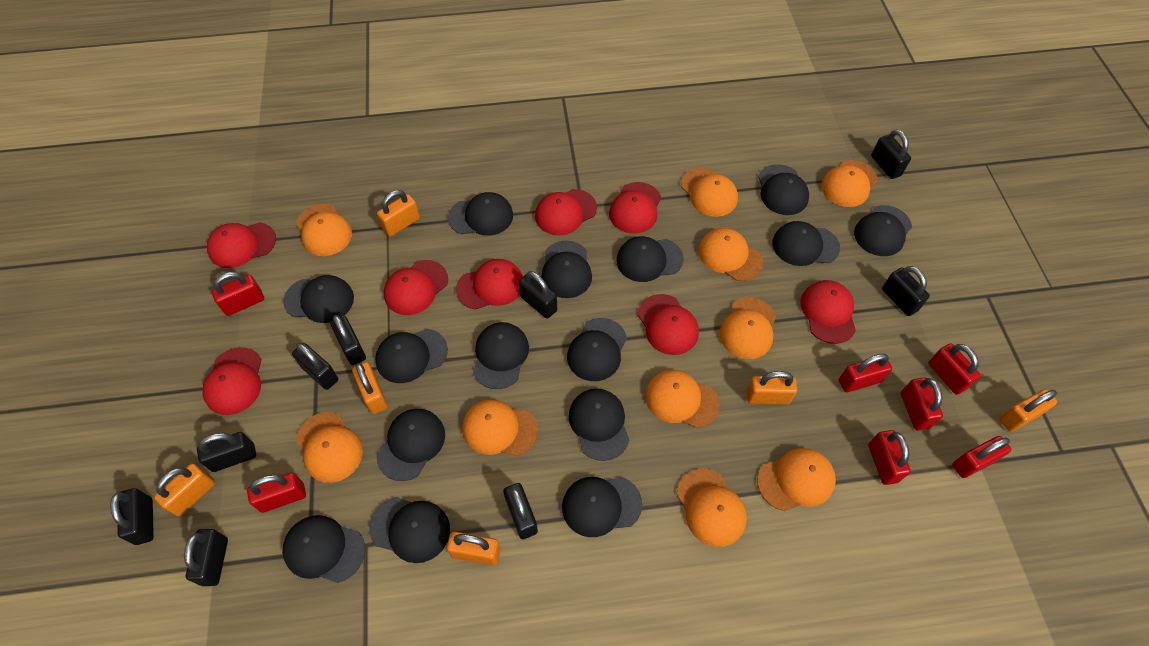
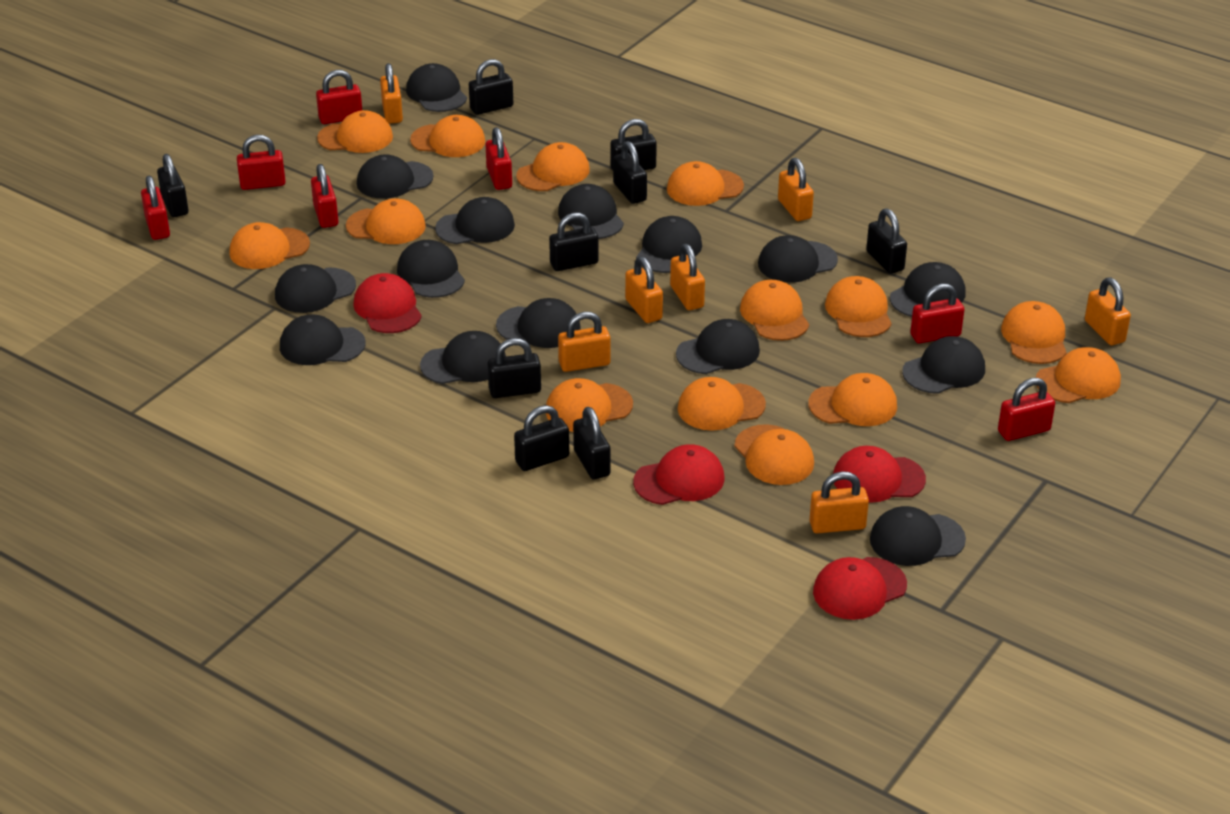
orange cap: 10 -> 14
orange padlock: 6 -> 7
red cap: 8 -> 4

